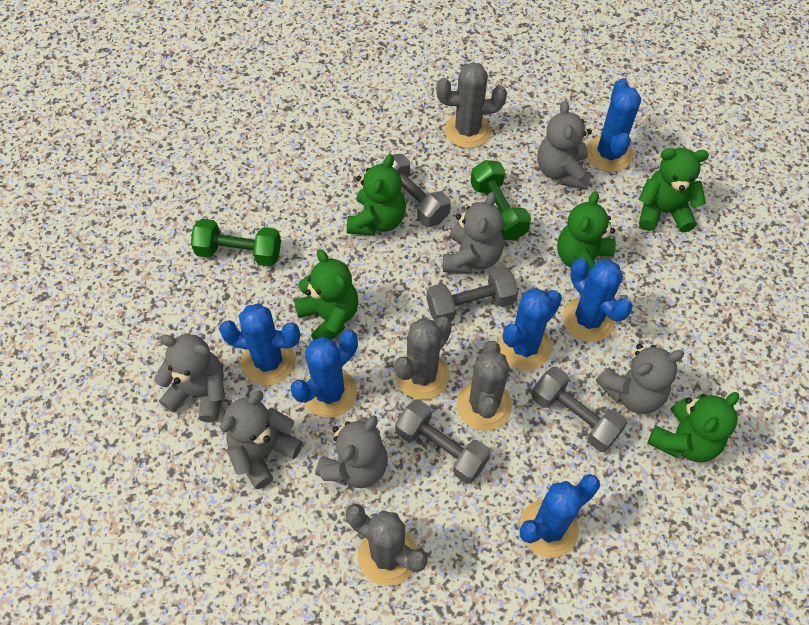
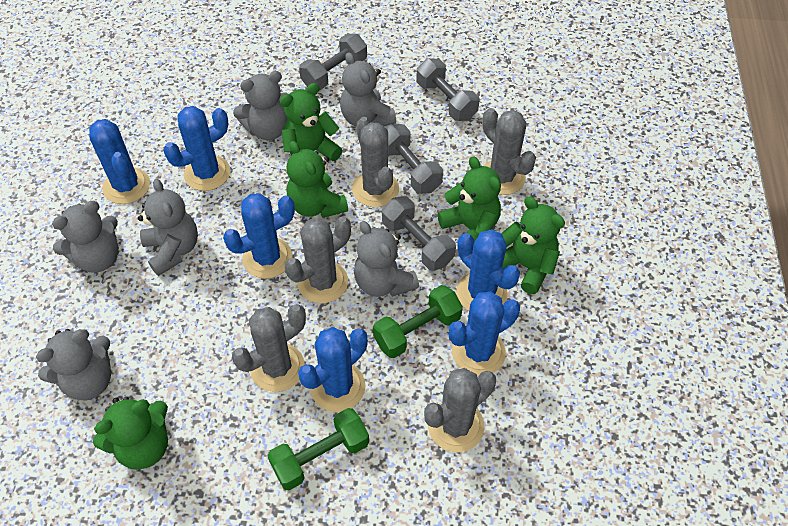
grey cactus: 4 -> 5

